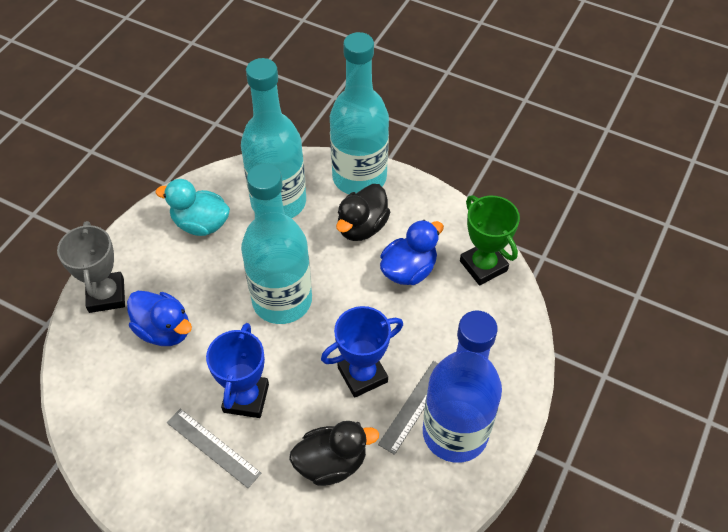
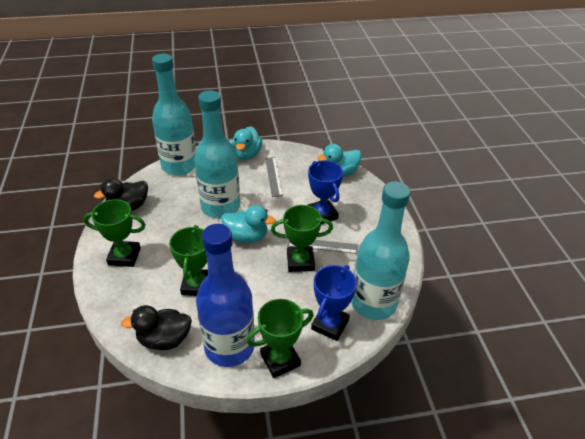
blue duck: 2 -> 0
green trophy: 1 -> 4
grey trophy: 1 -> 0
turquoise duck: 1 -> 3

